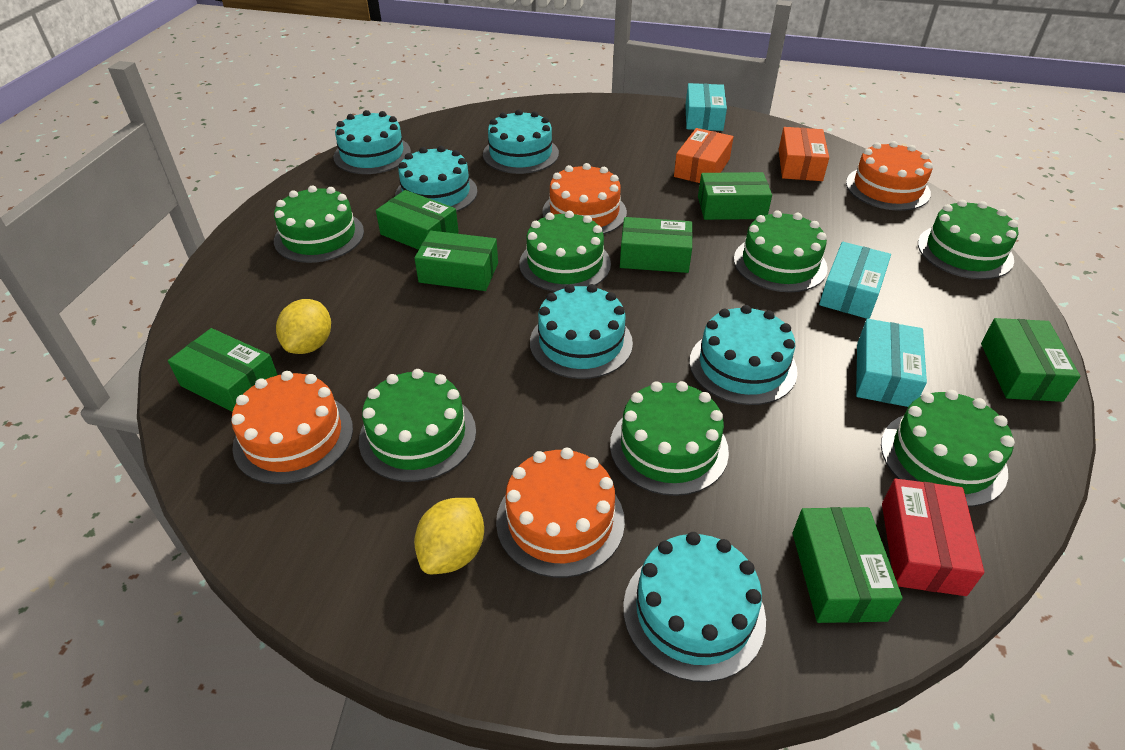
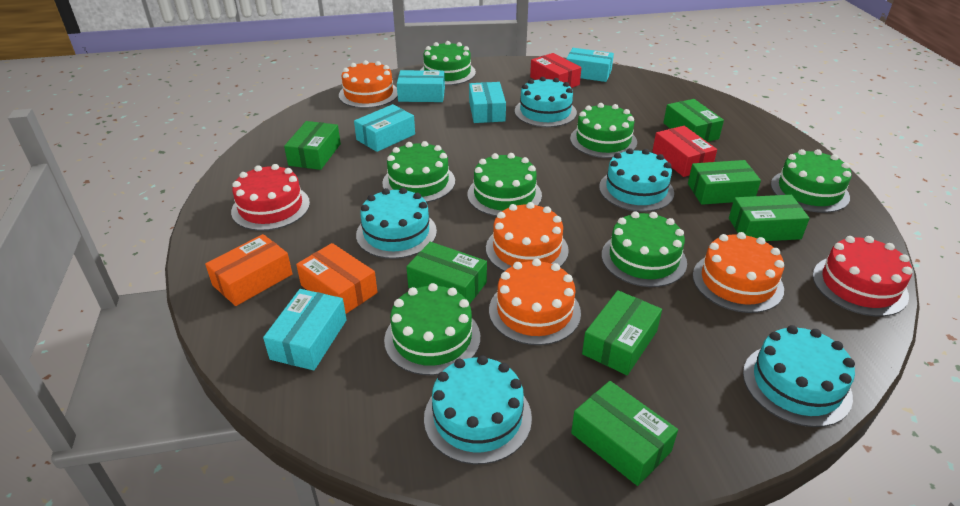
red box: 1 -> 2
red cake: 0 -> 2
turquoise box: 3 -> 5
turquoise cake: 6 -> 5
yellow lemon: 2 -> 0

